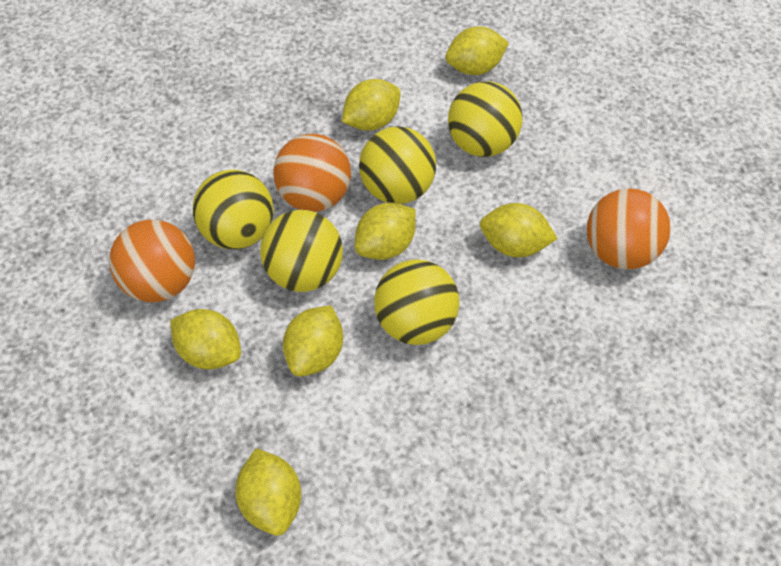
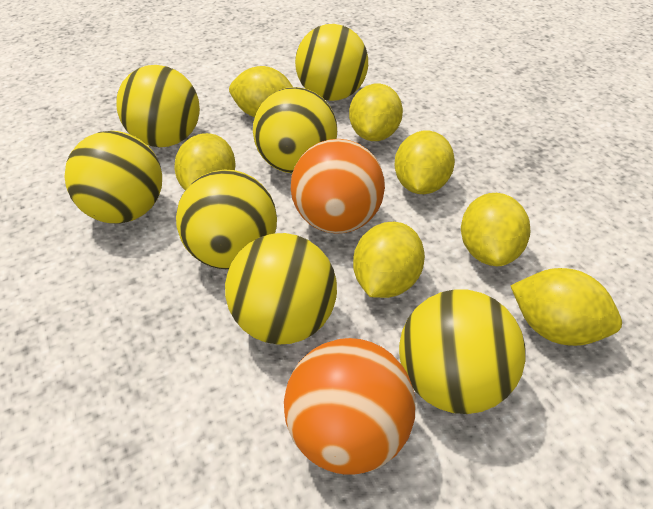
orange ball: 3 -> 2
yellow ball: 5 -> 7

